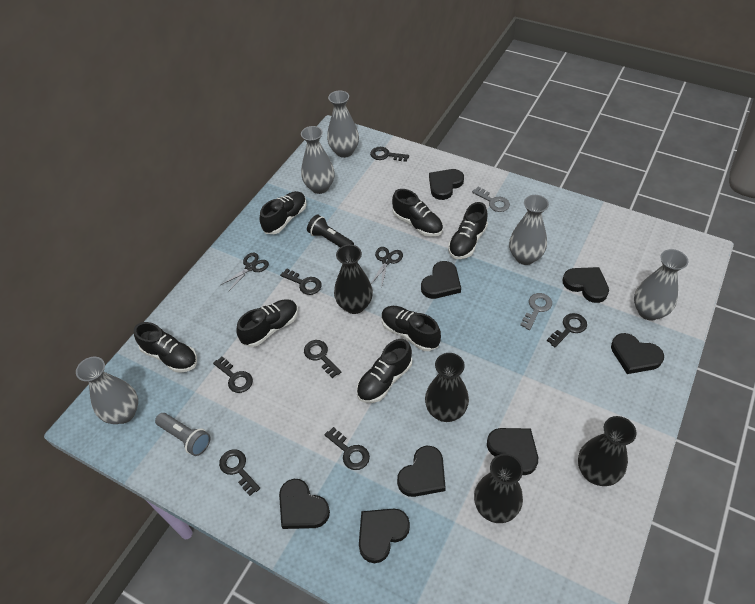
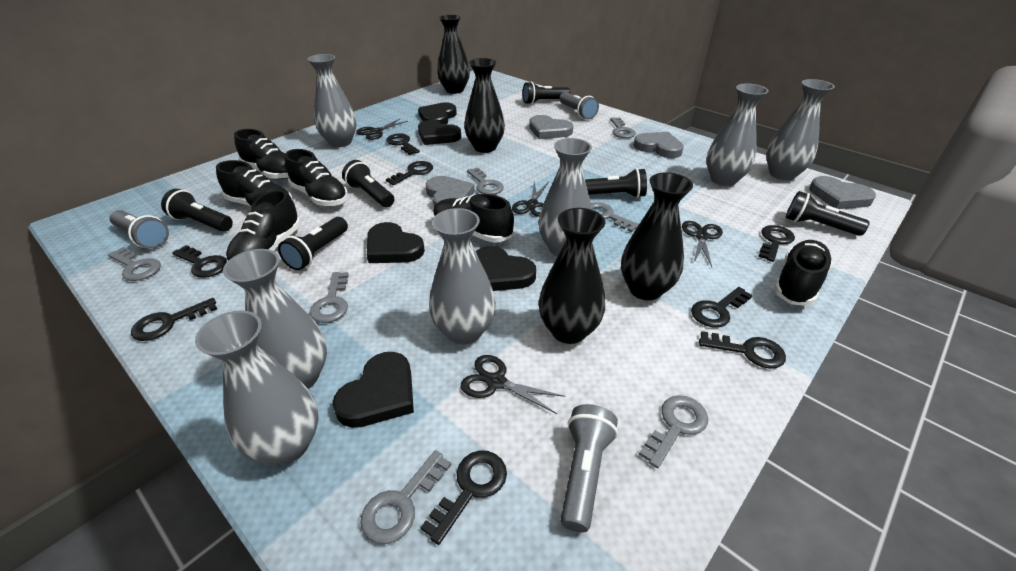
black flashlight: 1 -> 6
black heart: 8 -> 5
black key: 7 -> 8
black scissors: 2 -> 4
black shoe: 7 -> 6
grey flashlight: 1 -> 3
grey heart: 0 -> 4
grey key: 2 -> 7
grey vase: 5 -> 7

